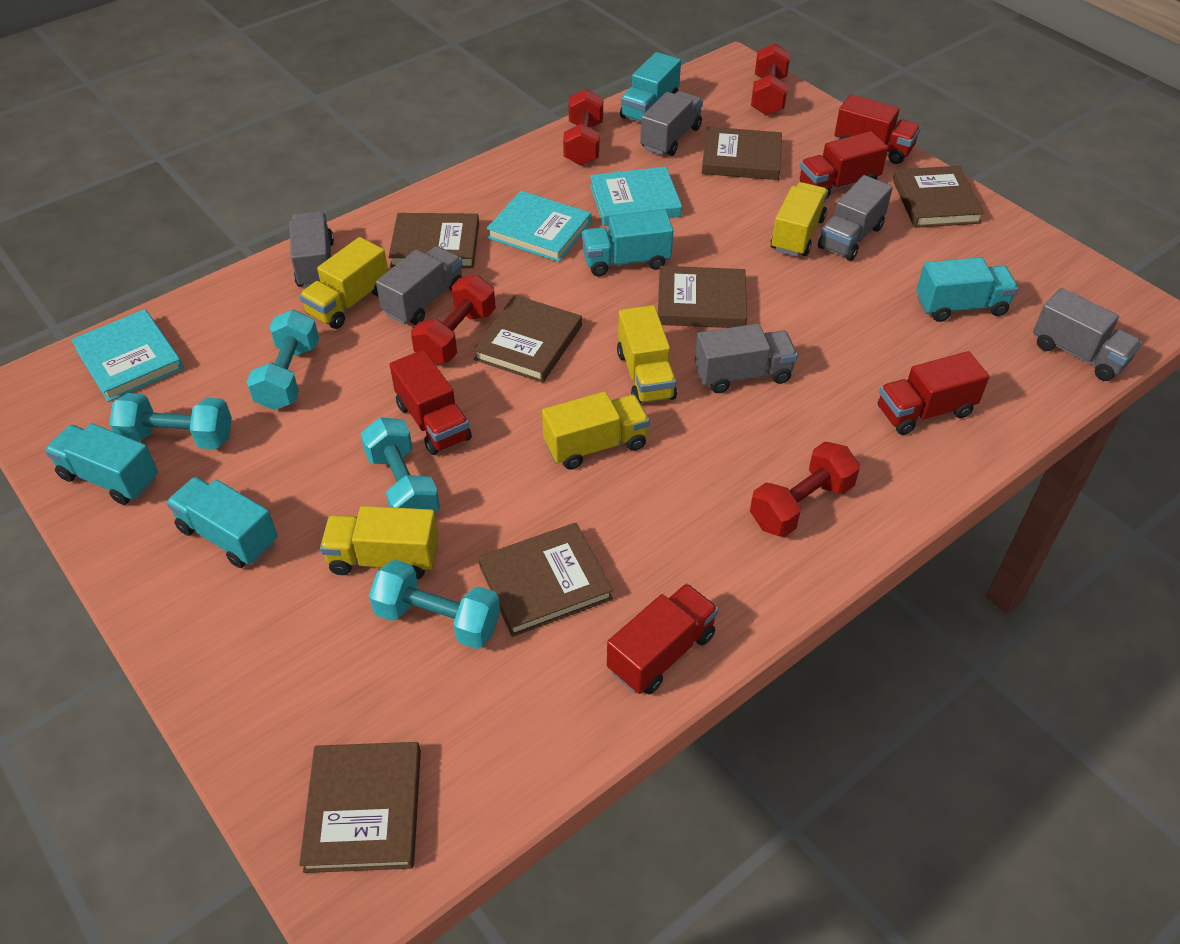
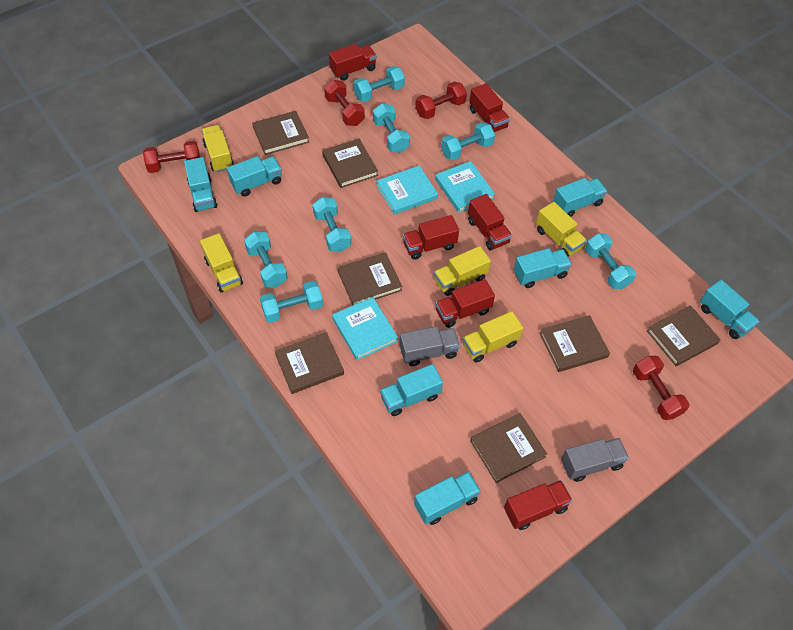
grey truck: 6 -> 2
red truck: 5 -> 6
turquoise dumbbell: 4 -> 7
turquoise truck: 5 -> 7

